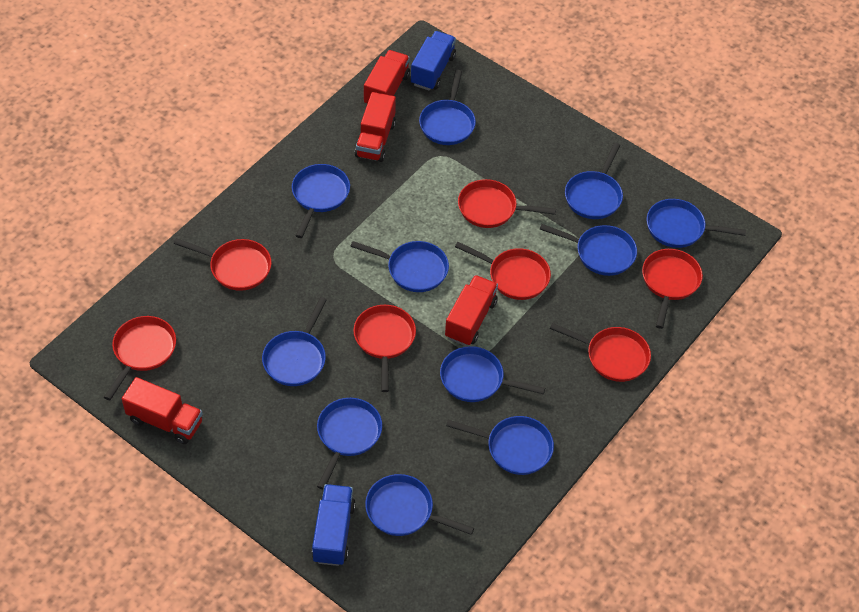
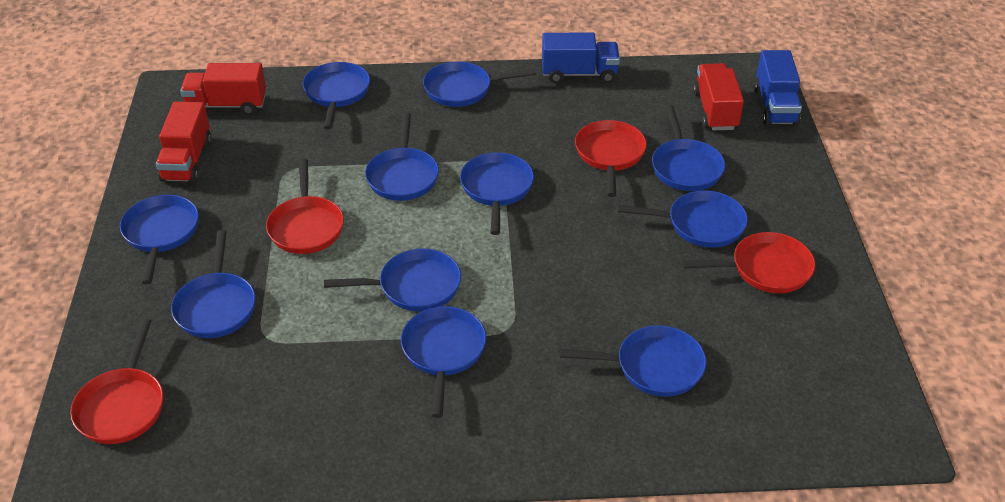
red pan: 7 -> 4
red truck: 4 -> 3

